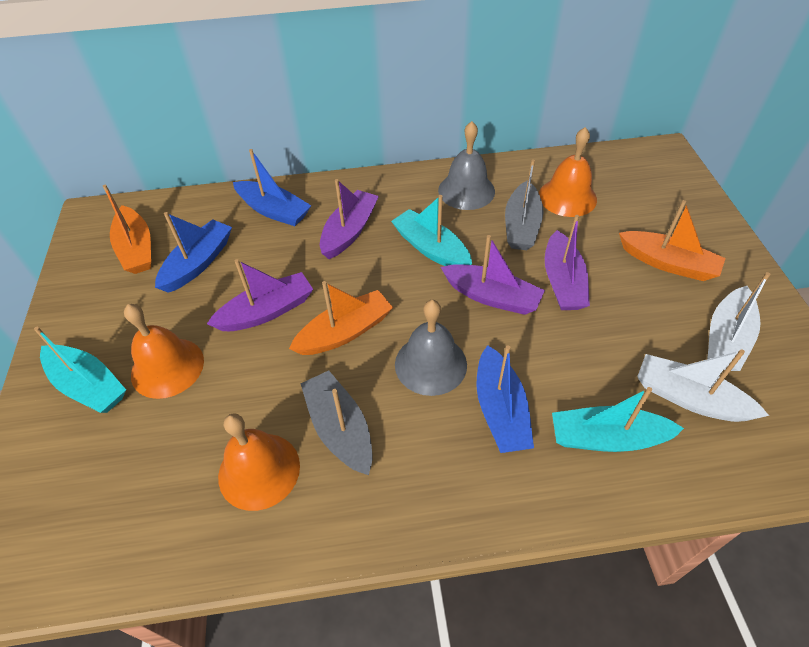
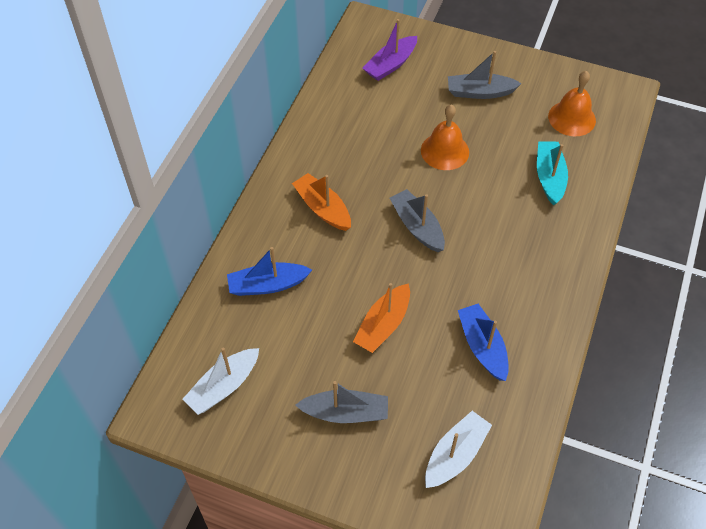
blue boat: 3 -> 2
grey bell: 2 -> 0
grey boat: 2 -> 3
orange bell: 3 -> 2
orange boat: 3 -> 2
purple boat: 4 -> 1
turquoise boat: 3 -> 1

